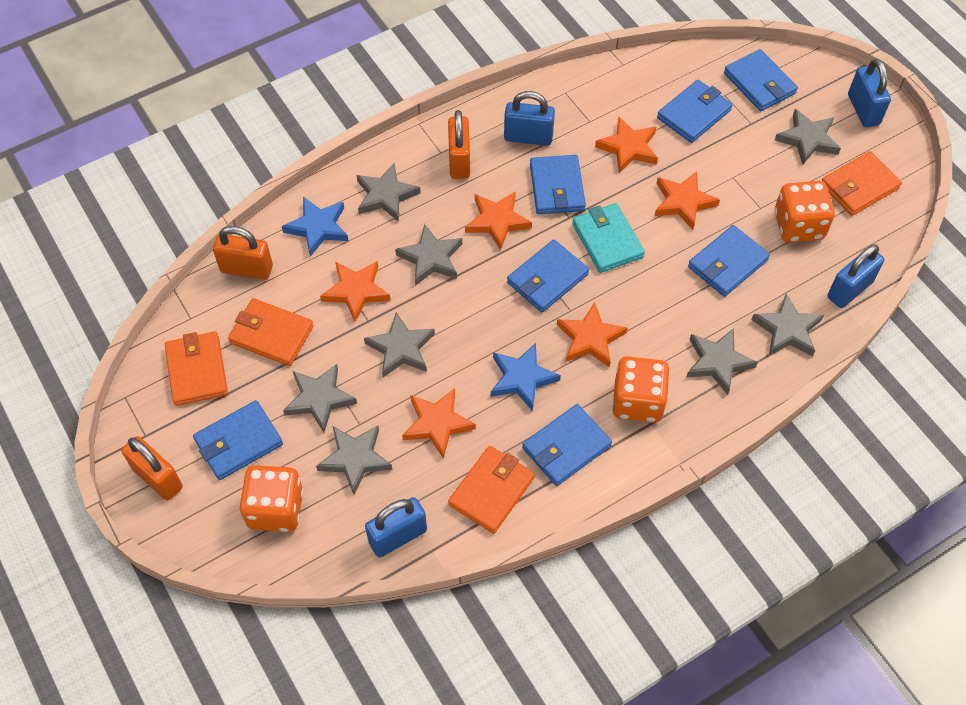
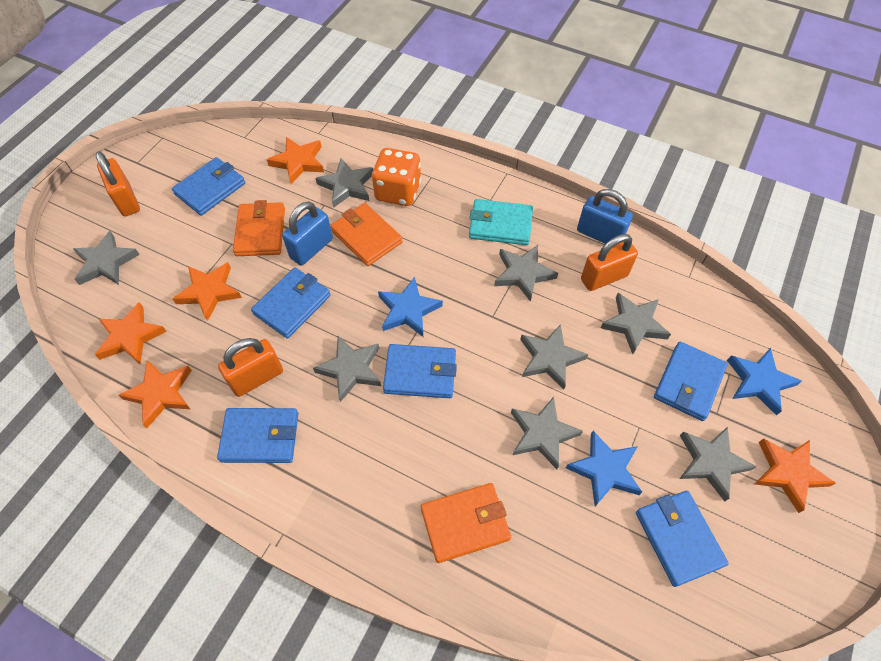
blue padlock: 4 -> 2
blue star: 2 -> 3
blue wallet: 7 -> 6
orange dice: 3 -> 1
orange star: 6 -> 5
orange wallet: 4 -> 3

